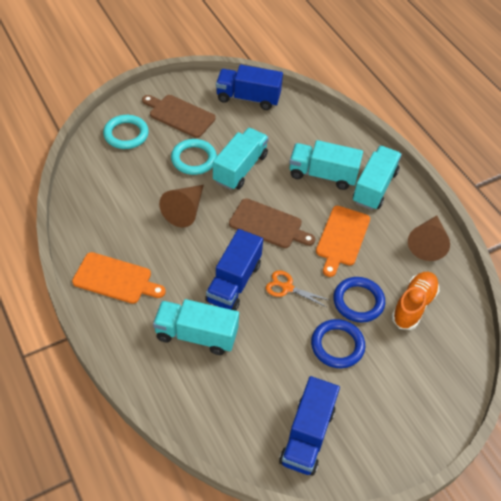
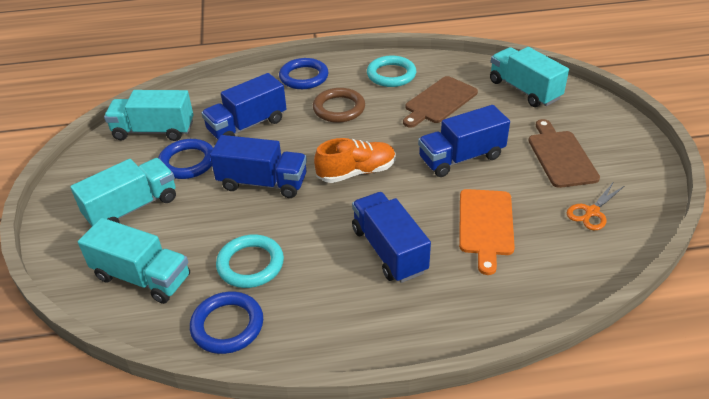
blue ring: 2 -> 3
blue truck: 3 -> 4
brown cone: 2 -> 0
brown ring: 0 -> 1
orange cutting board: 2 -> 1

